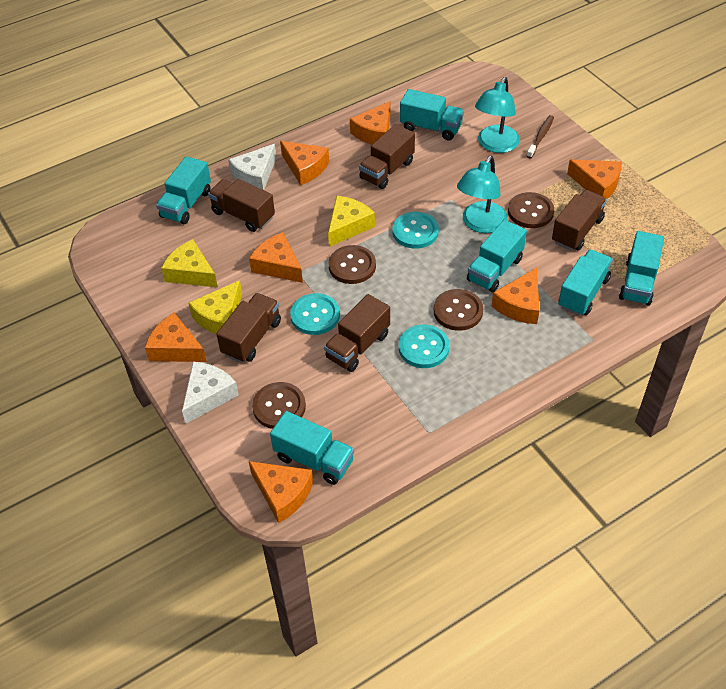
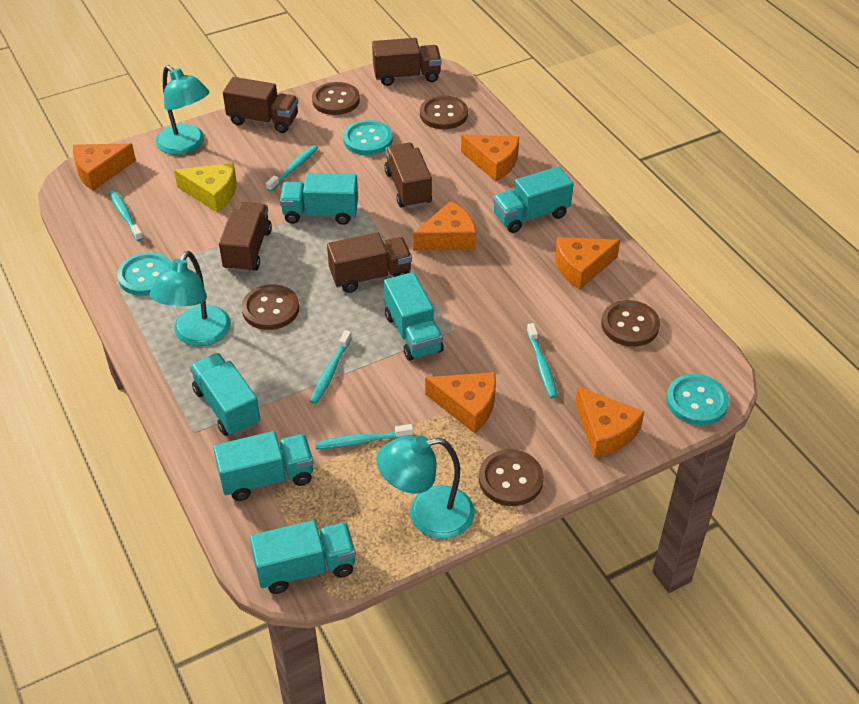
brown button: 4 -> 5
brown toothbrush: 1 -> 0
orange cheese: 7 -> 6
turquoise lamp: 2 -> 3
turquoise toothbrush: 0 -> 5
white cheese: 2 -> 0
yellow cheese: 3 -> 1

